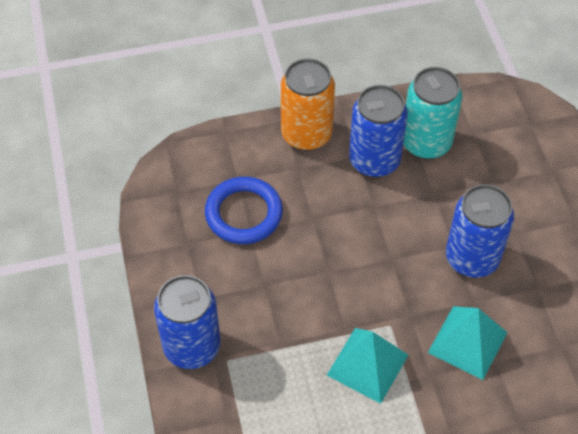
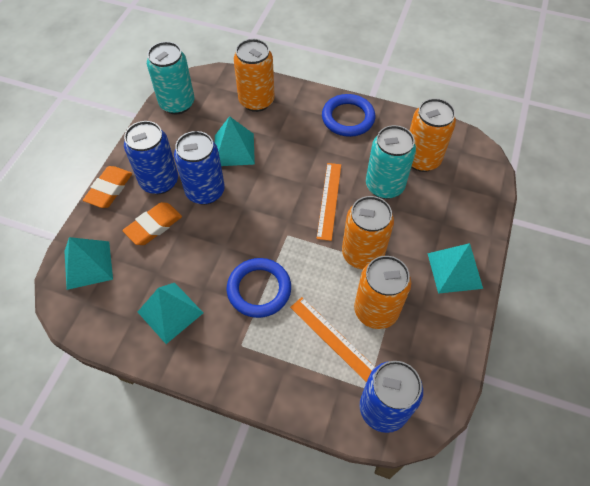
blue ring: 1 -> 2
orange can: 1 -> 4
orange eraser: 0 -> 2
orange ruler: 0 -> 2
turquoise can: 1 -> 2
turquoise pyramid: 2 -> 4

